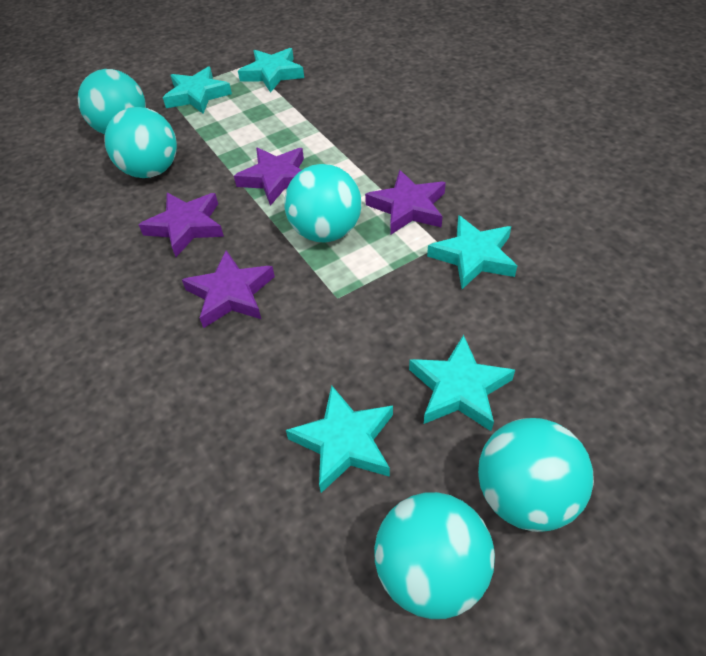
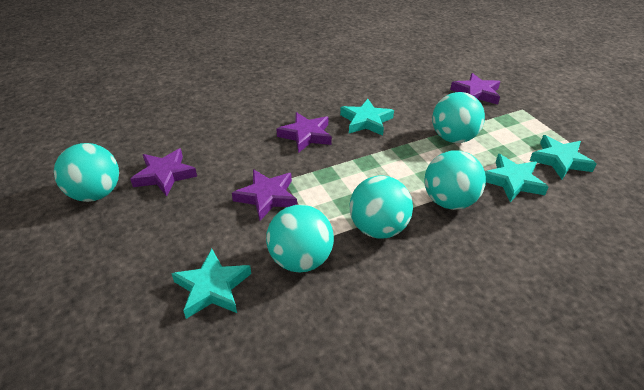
turquoise star: 5 -> 4

